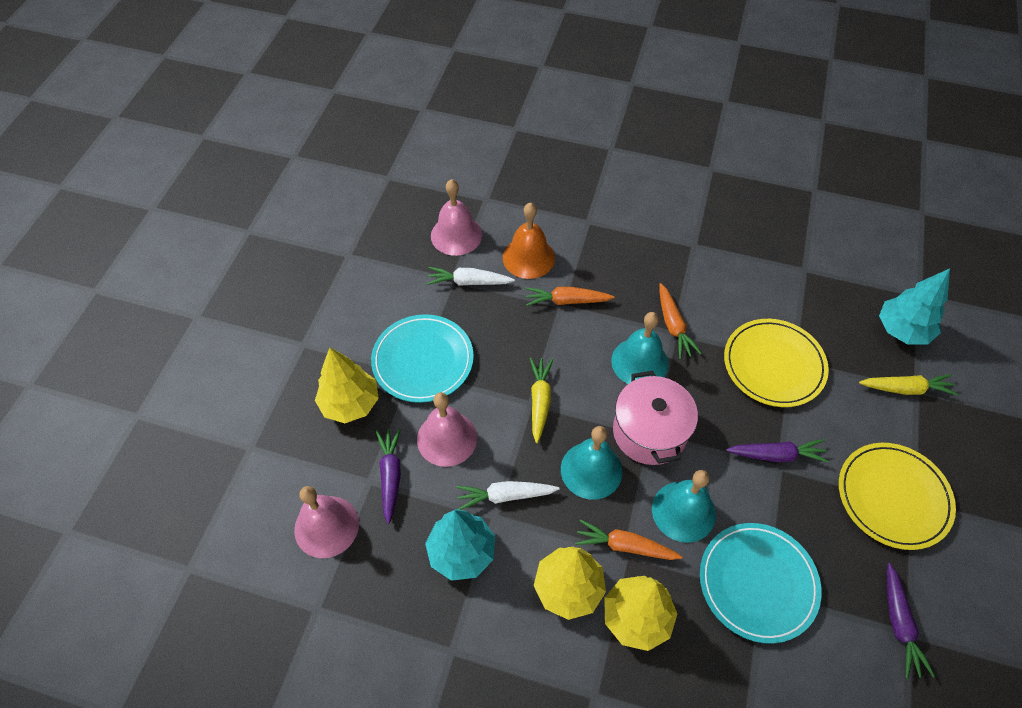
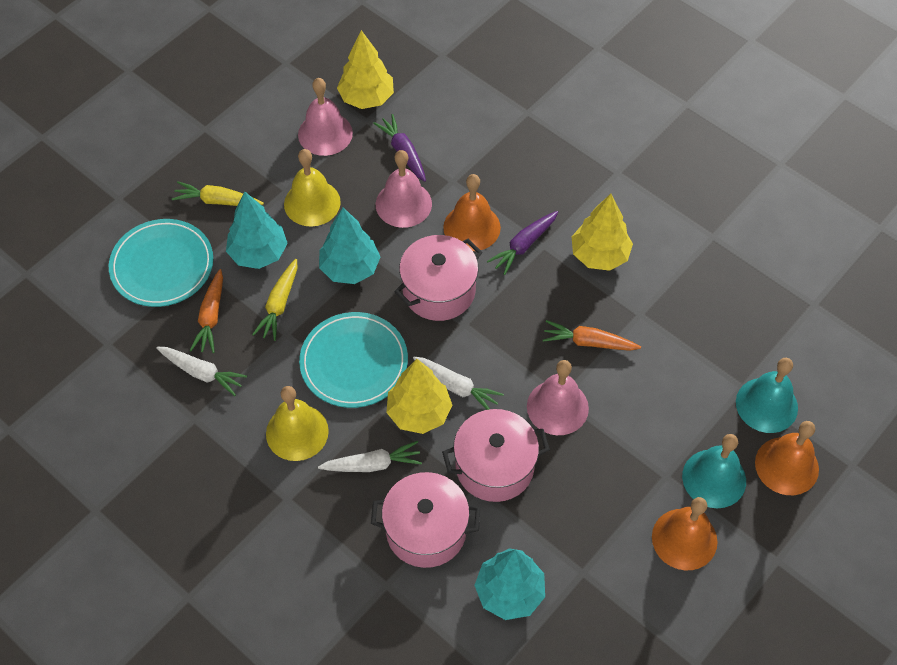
orange bell: 1 -> 3
orange carrot: 3 -> 2
pink pot: 1 -> 3
purple carrot: 3 -> 2
turquoise bell: 3 -> 2
turquoise tree: 2 -> 3
white carrot: 2 -> 3
yellow bell: 0 -> 2
yellow plate: 2 -> 0

